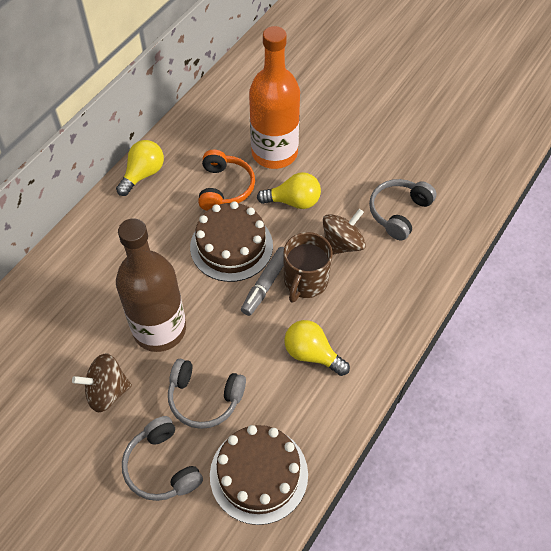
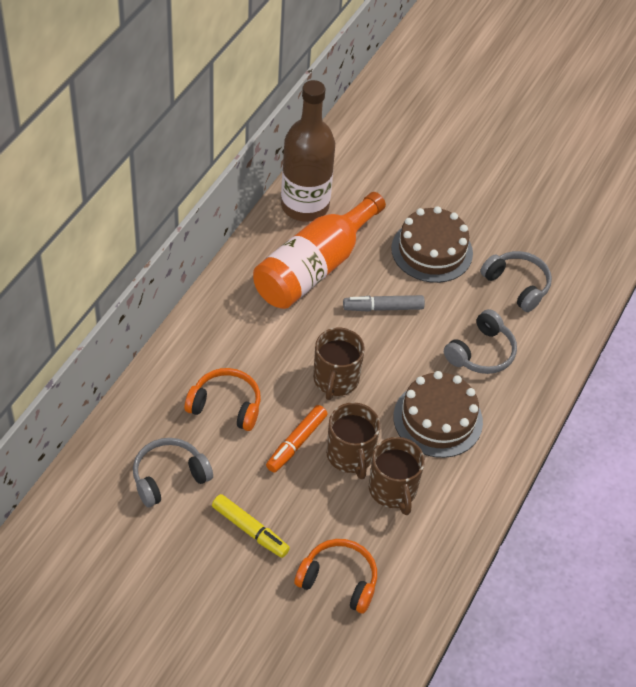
brown mug: 1 -> 3
brown spinning top: 2 -> 0
orange headphones: 1 -> 2
orange marker: 0 -> 1
yellow light bulb: 3 -> 0
yellow marker: 0 -> 1

